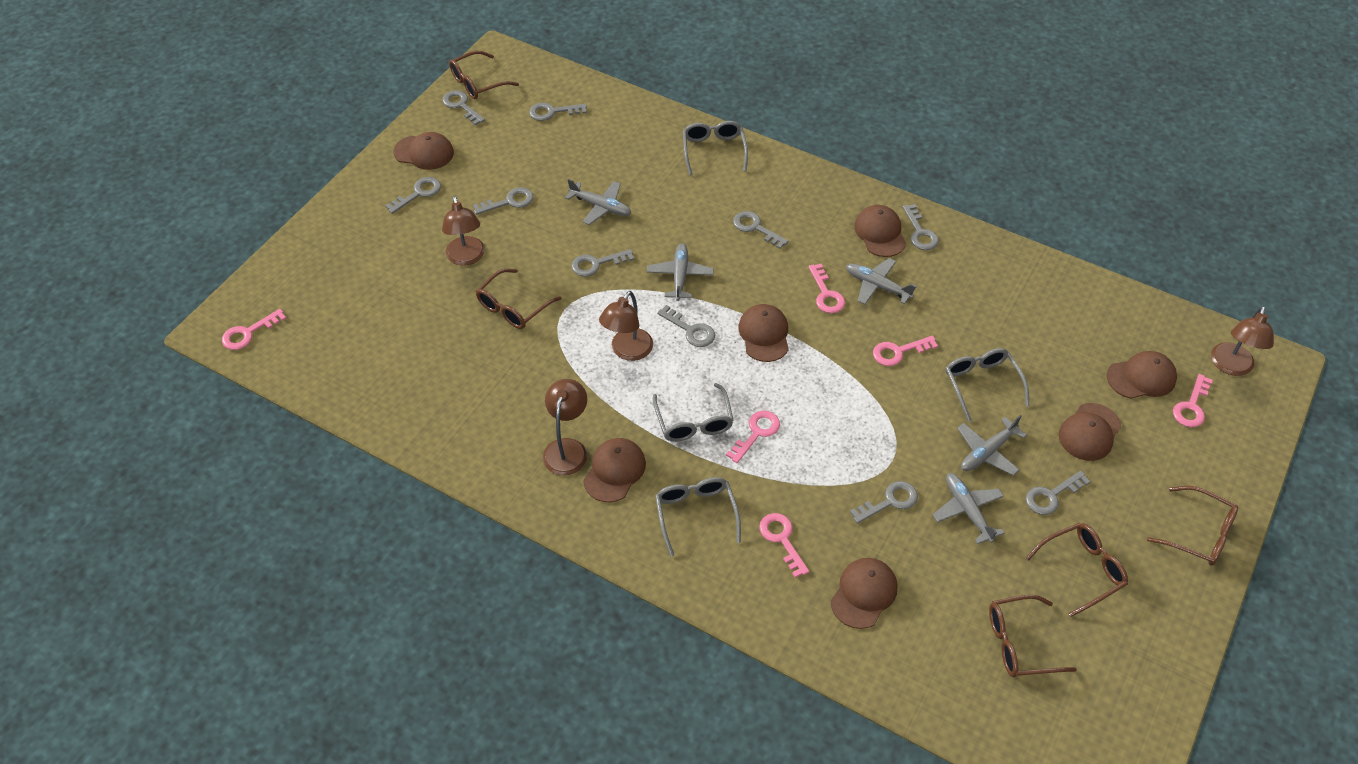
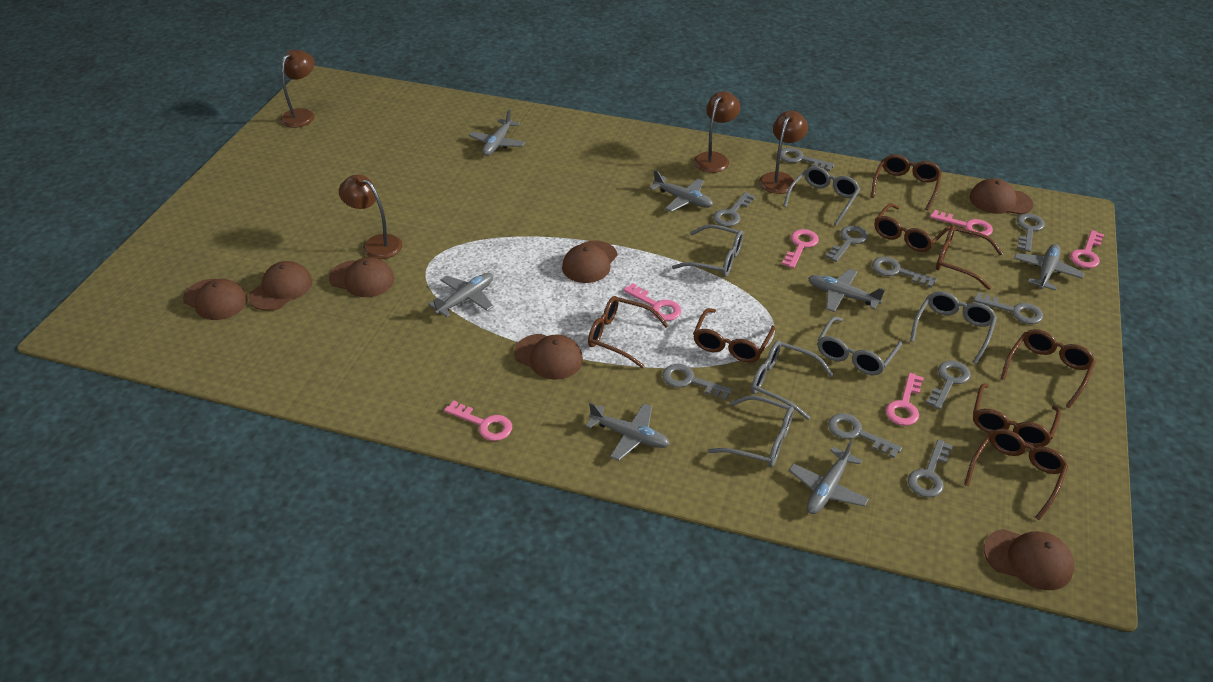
brown glasses: 5 -> 8
grey glasses: 4 -> 6
grey plane: 5 -> 7

